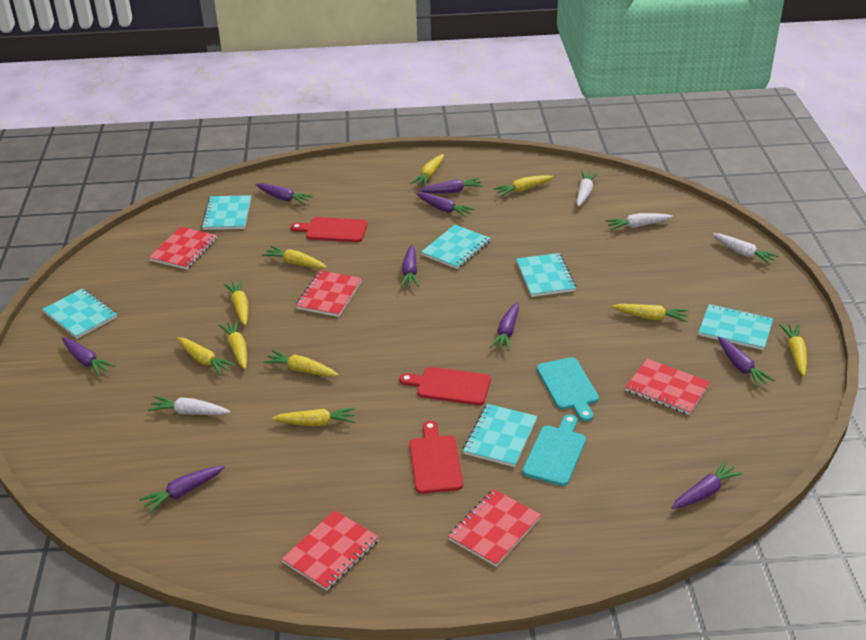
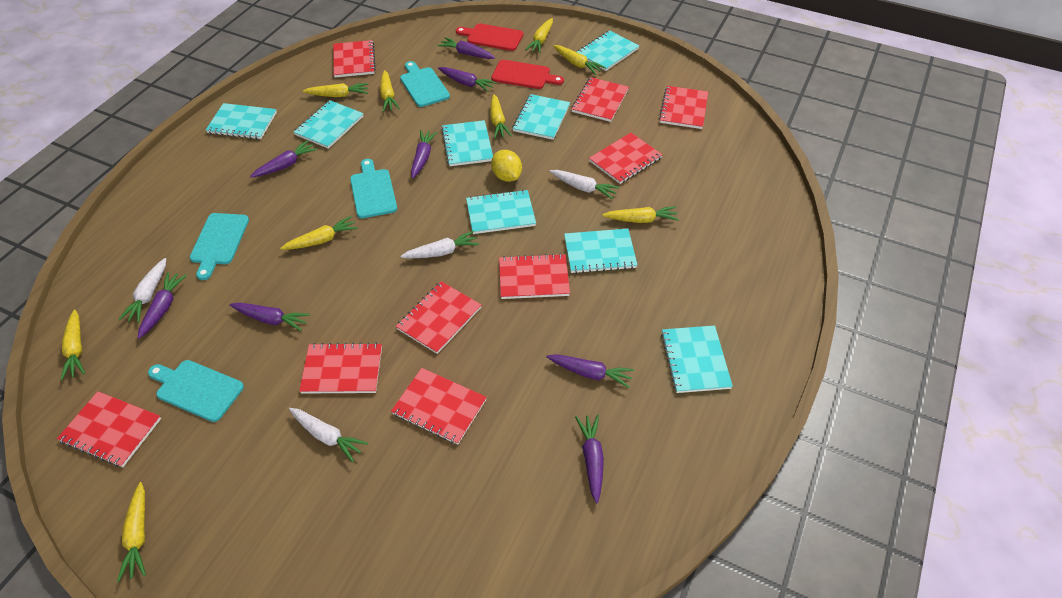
purple carrot: 9 -> 8
red cutting board: 3 -> 2
red notebook: 5 -> 9
turquoise cutting board: 2 -> 4
turquoise notebook: 6 -> 8
yellow carrot: 10 -> 9
yellow lemon: 0 -> 1

